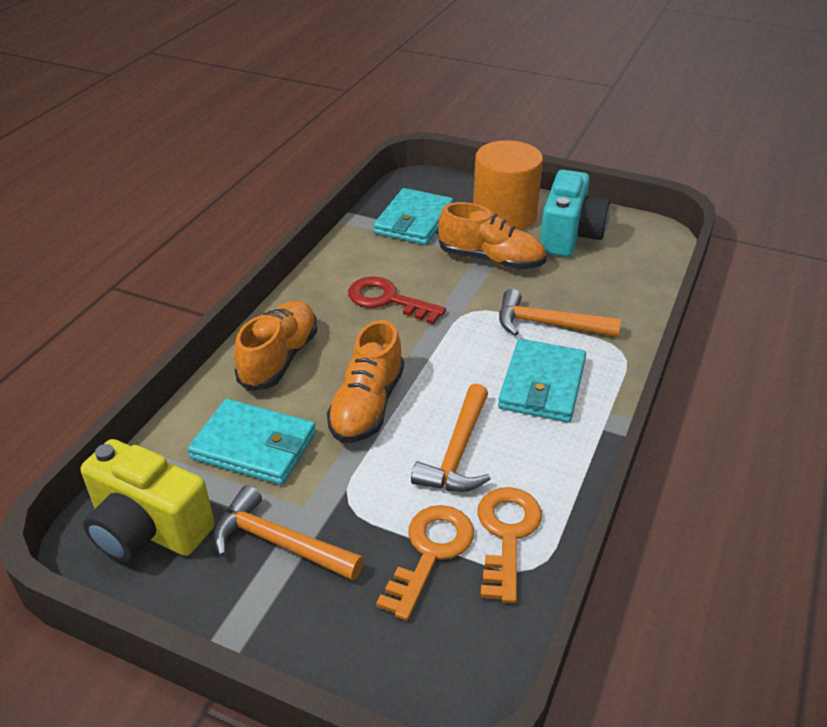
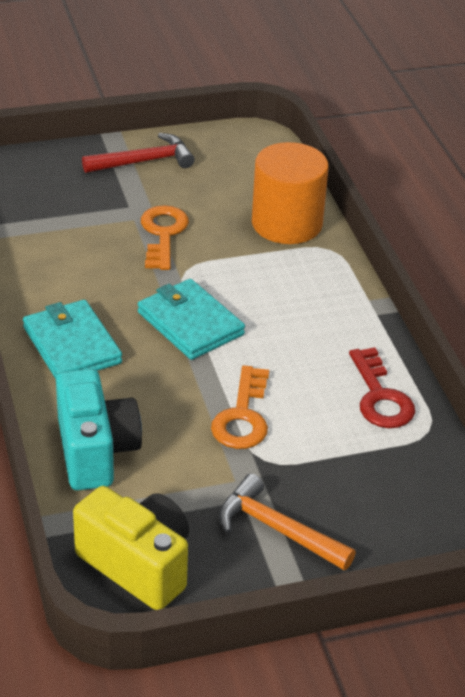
orange hammer: 3 -> 1
orange shoe: 3 -> 0
red hammer: 0 -> 1
turquoise wallet: 3 -> 2

